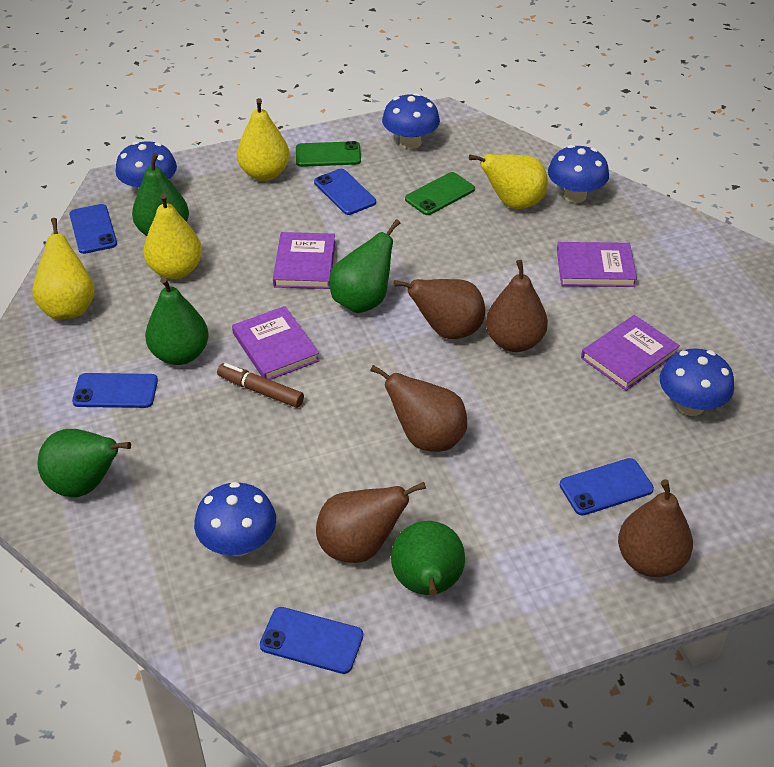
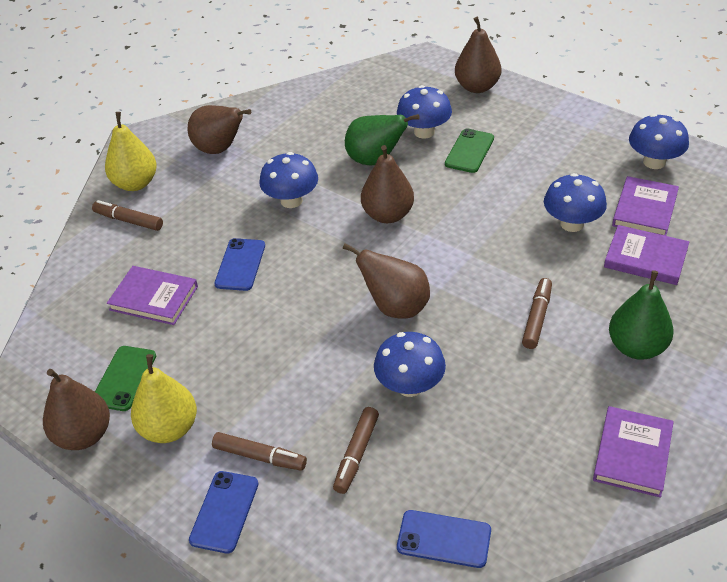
blue phone: 5 -> 3
brown marker: 1 -> 4
green pear: 5 -> 2
yellow pear: 4 -> 2

